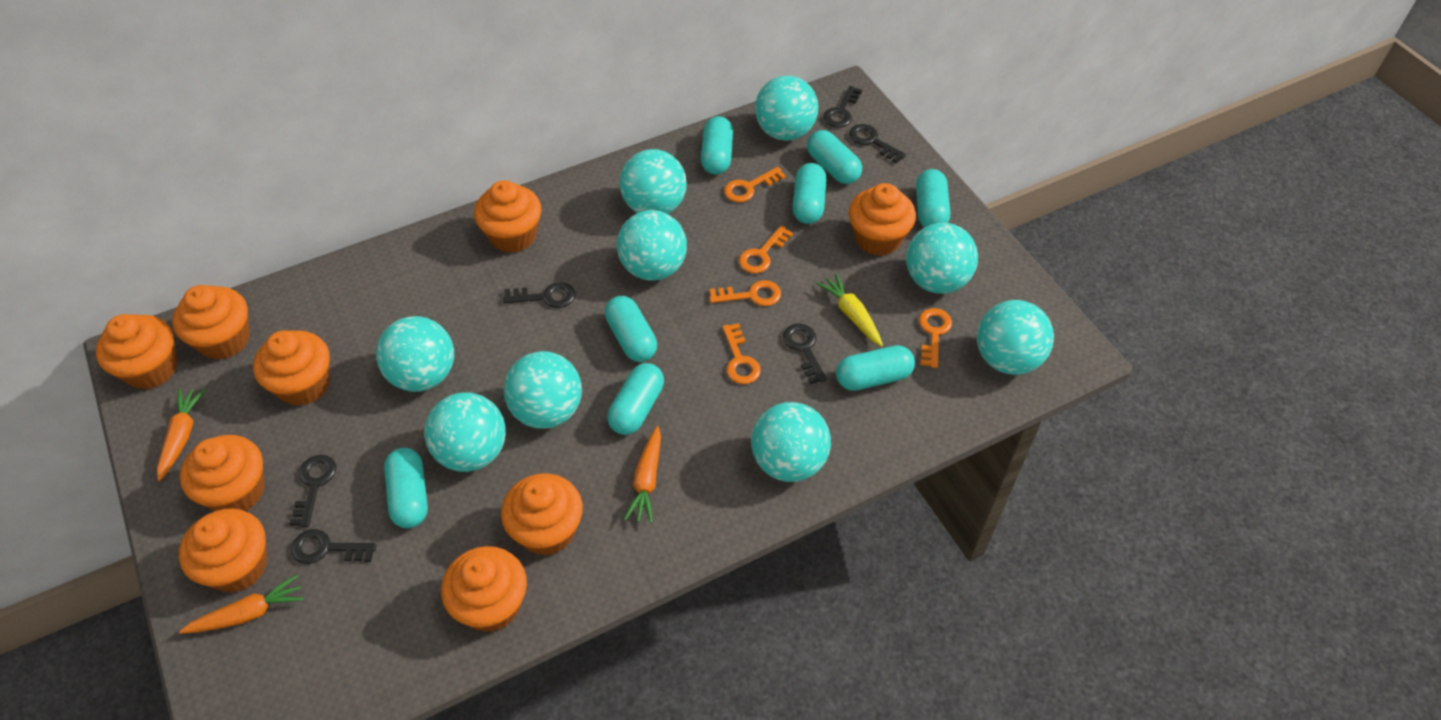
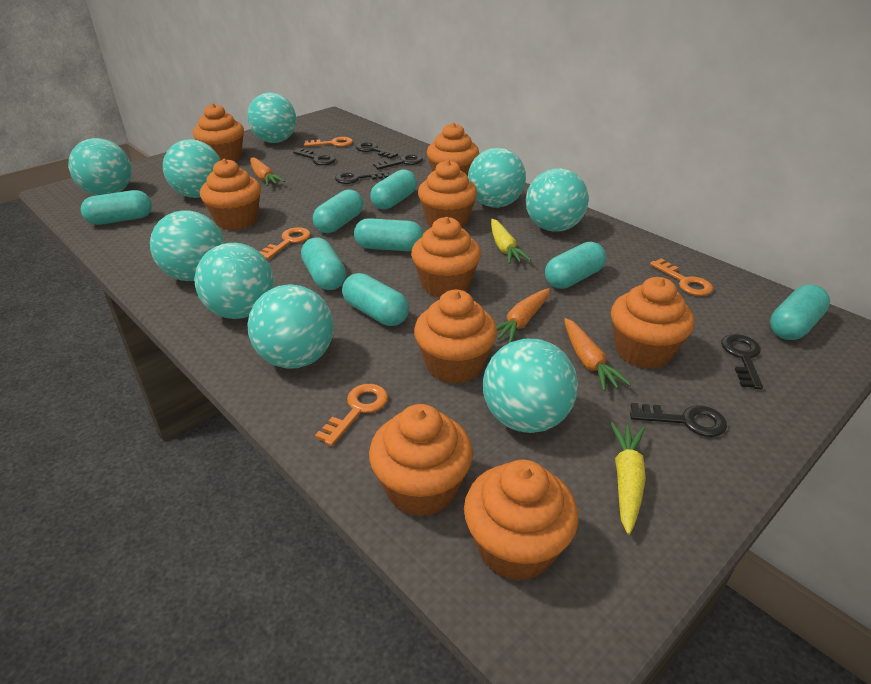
orange key: 5 -> 4
yellow carrot: 1 -> 2

